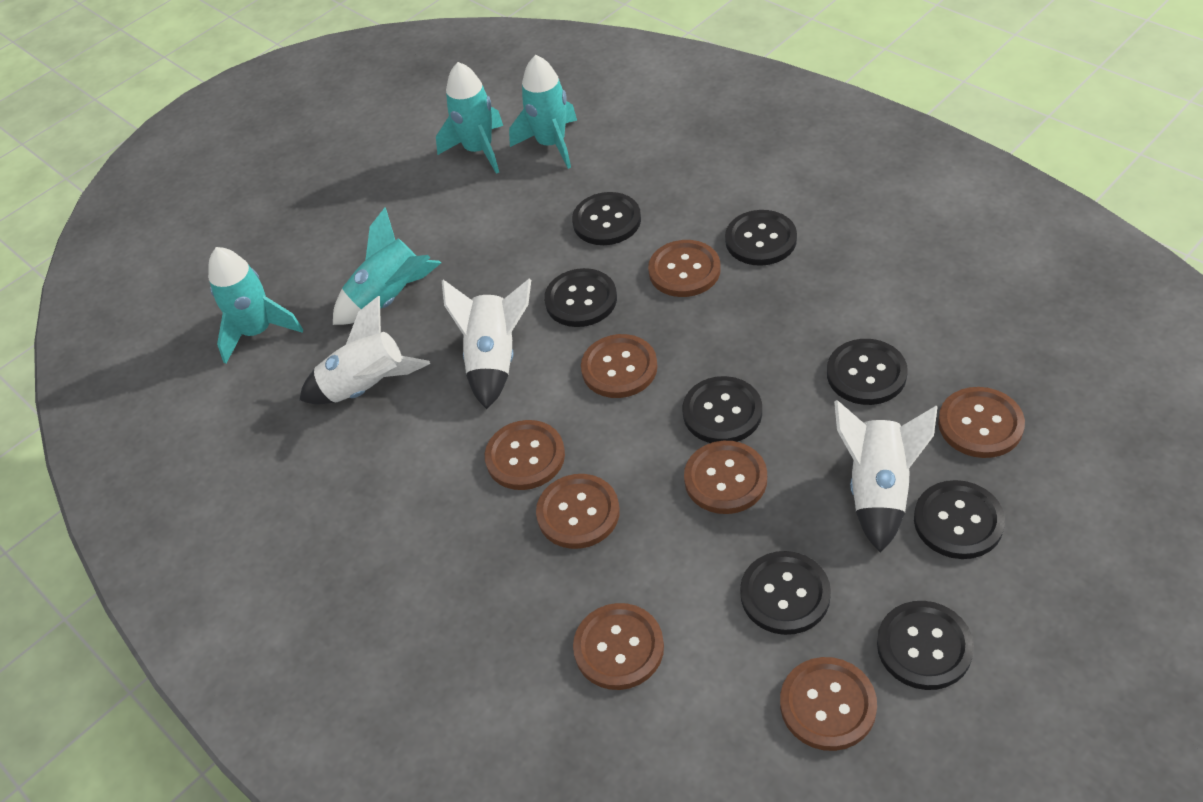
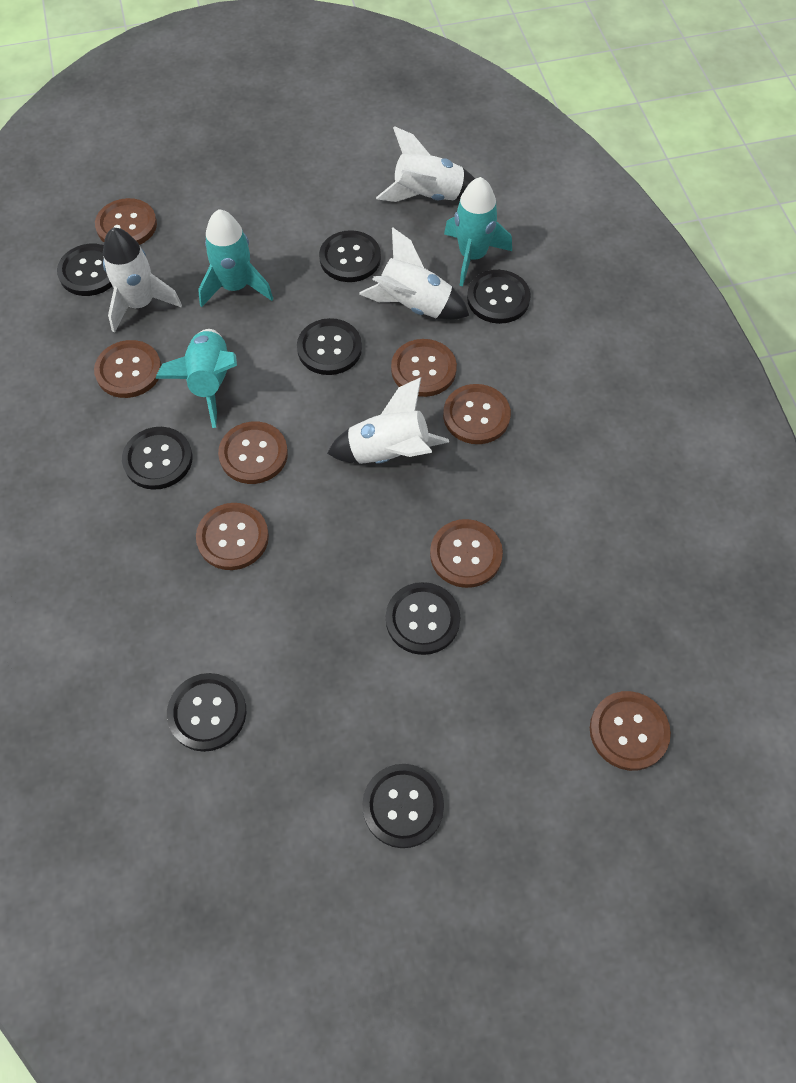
turquoise rocket: 4 -> 3
white rocket: 3 -> 4

